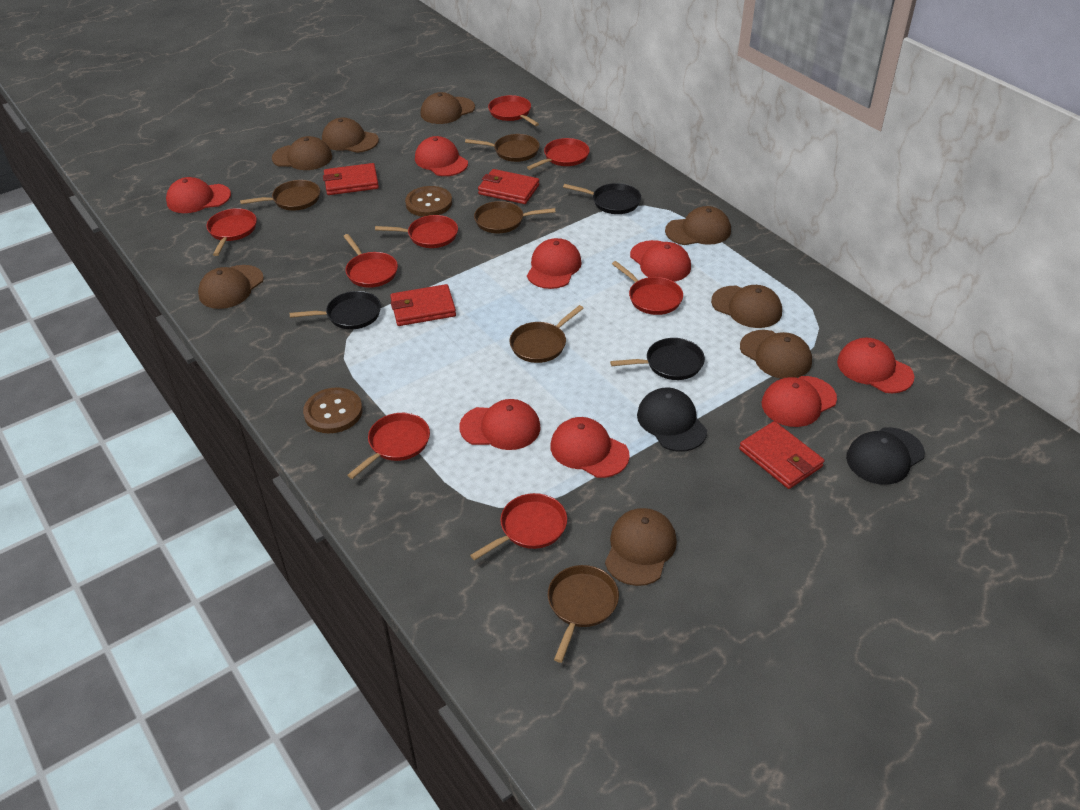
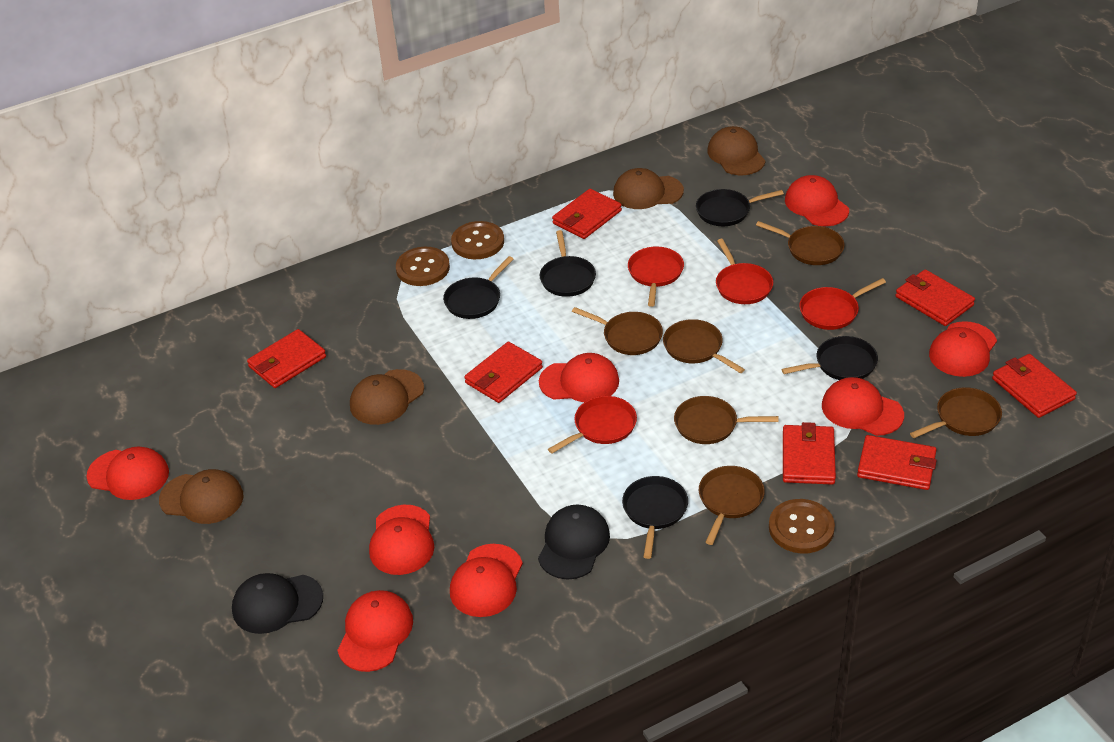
black pan: 3 -> 5
brown button: 2 -> 3
brown cap: 8 -> 4
brown pan: 5 -> 6
red pan: 8 -> 4
red wallet: 4 -> 7

